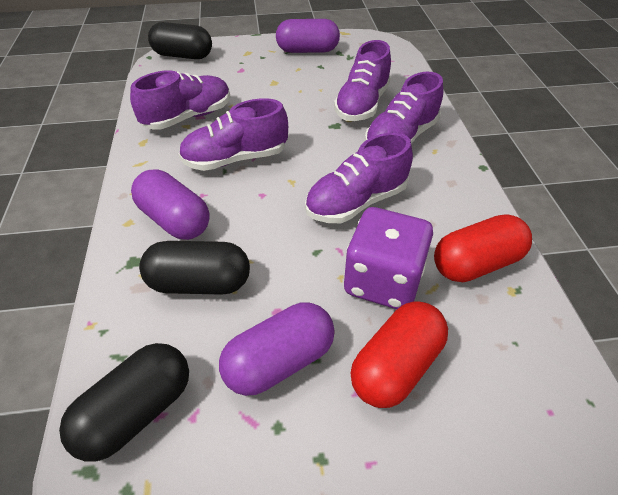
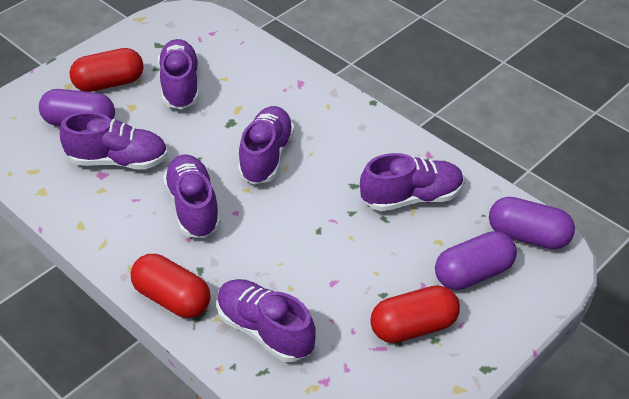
black capsule: 3 -> 0
purple dice: 1 -> 0
purple shoe: 5 -> 6
red capsule: 2 -> 3

